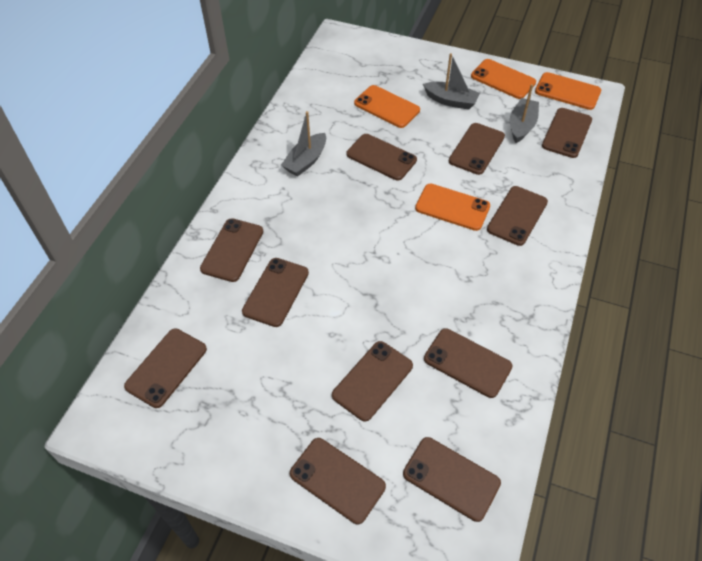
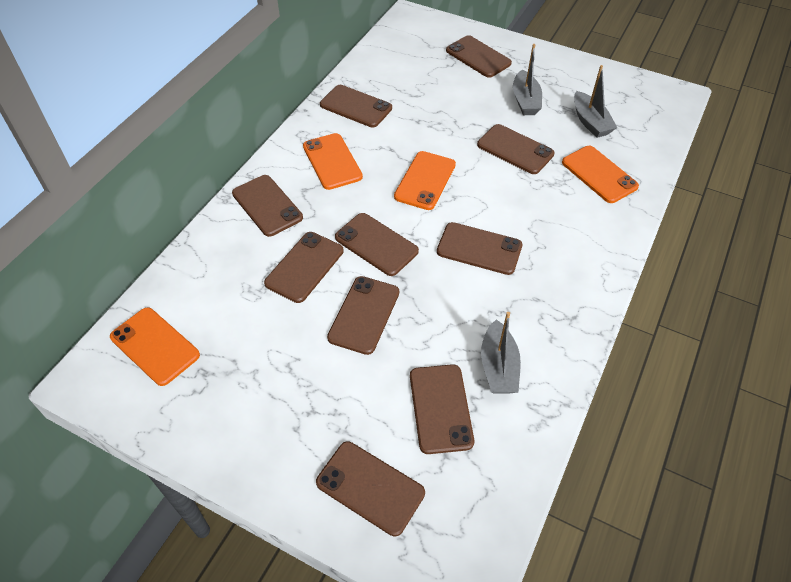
brown phone: 11 -> 10

